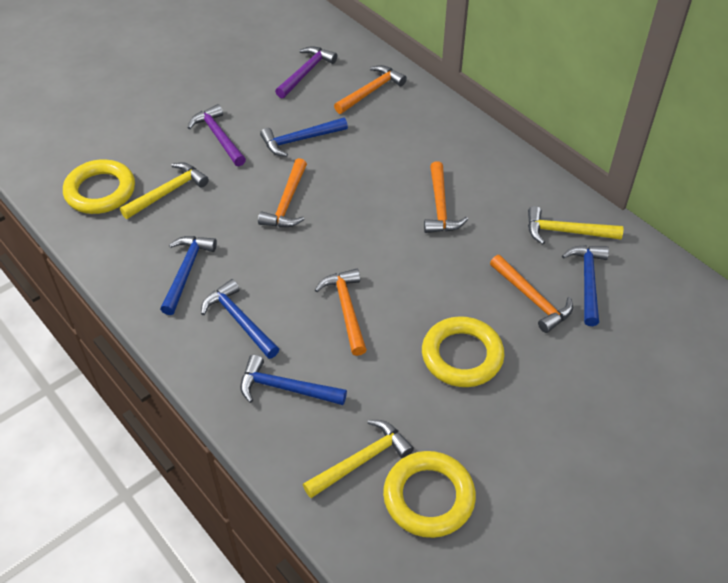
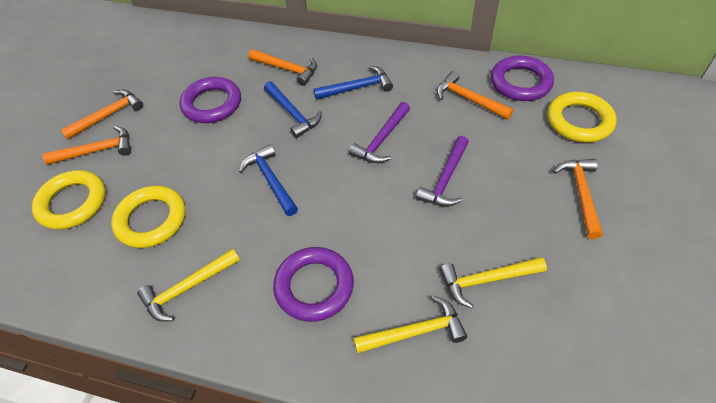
blue hammer: 5 -> 3
purple ring: 0 -> 3

